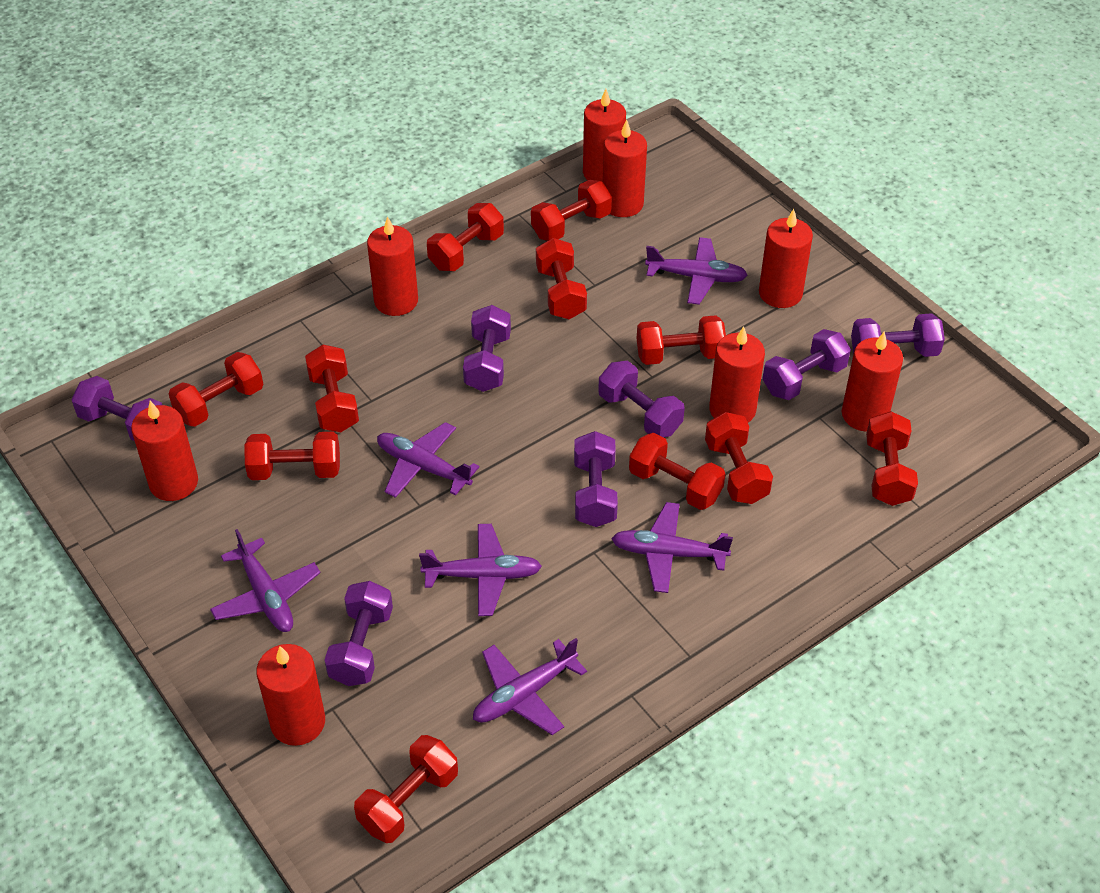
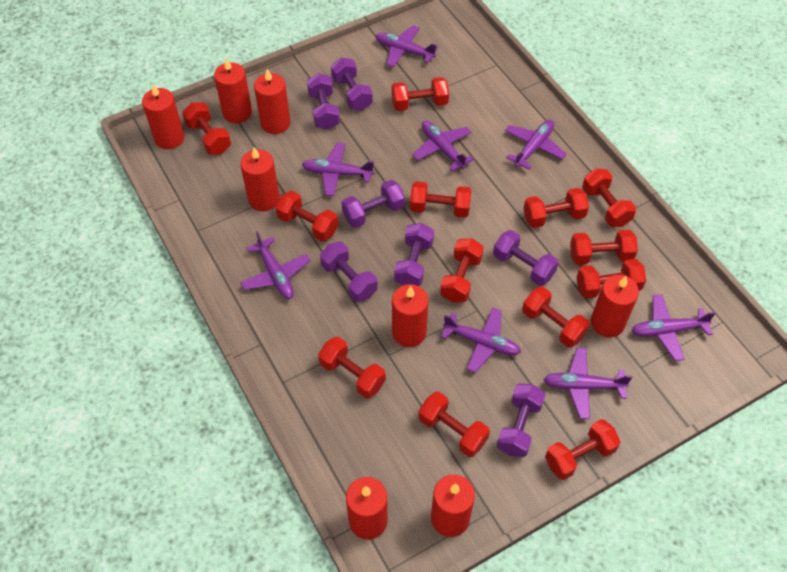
purple plane: 6 -> 8
red dumbbell: 11 -> 13

